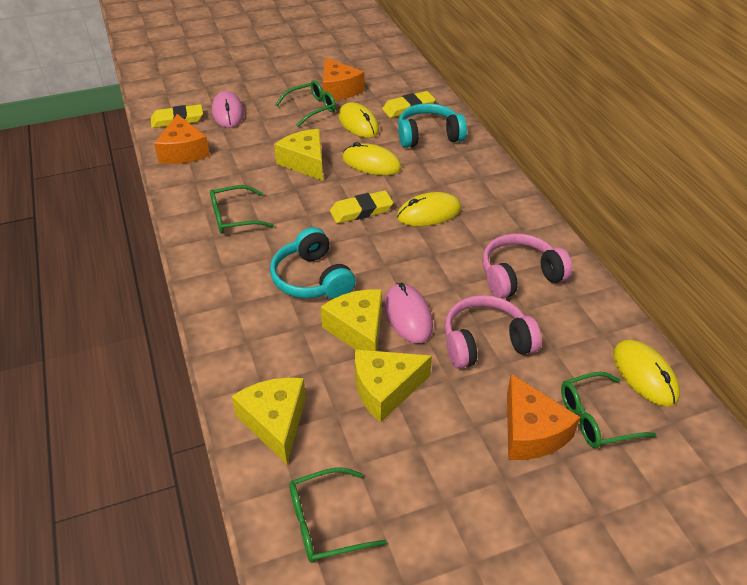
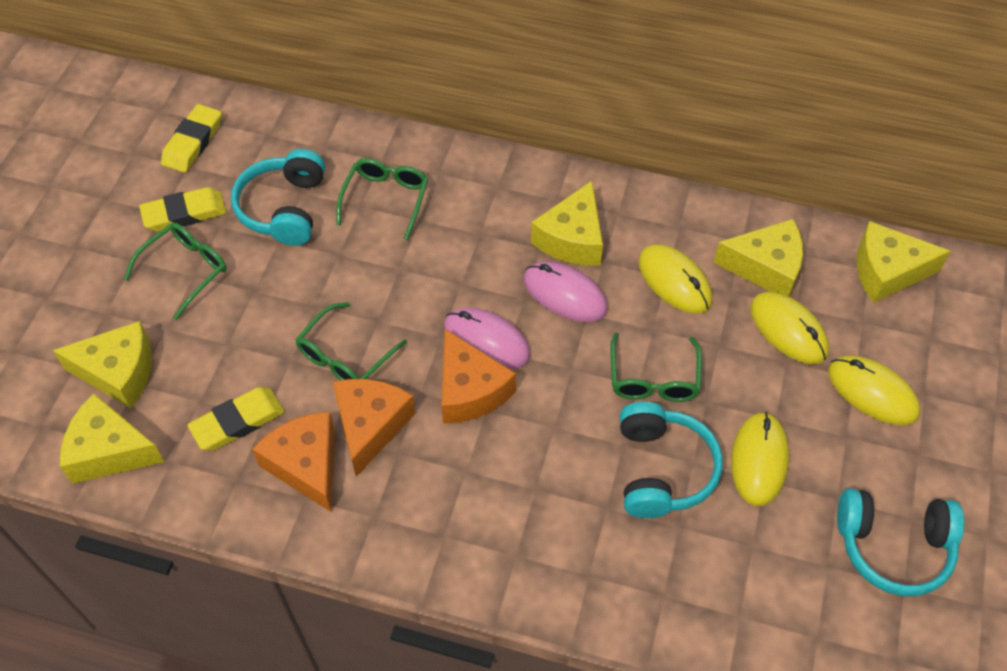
pink headphones: 2 -> 0
turquoise headphones: 2 -> 3
yellow cheese: 4 -> 5

